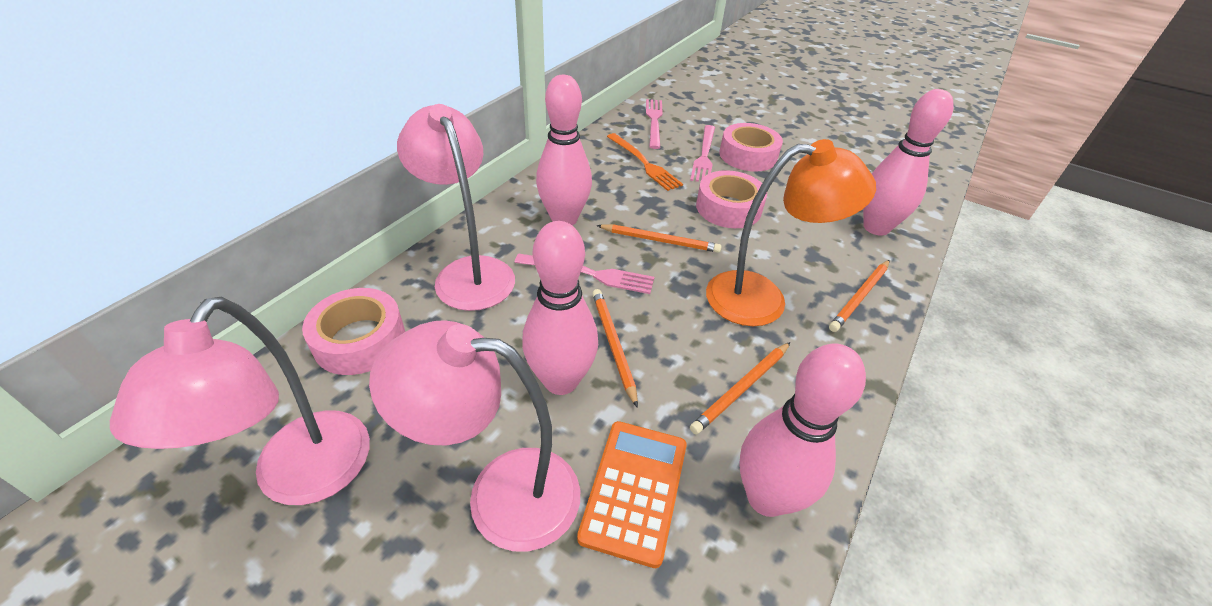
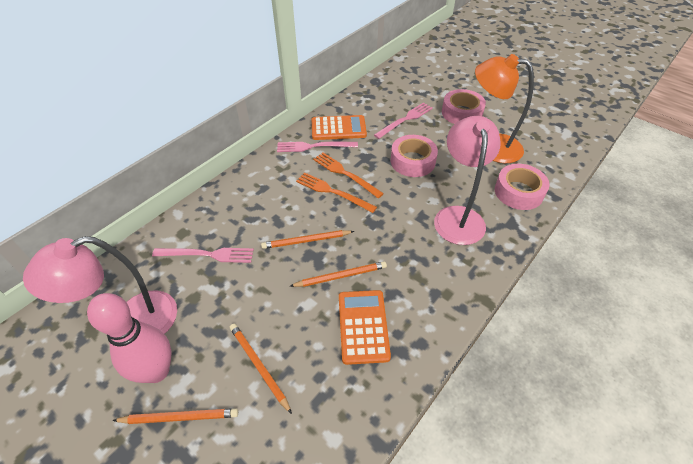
orange calculator: 1 -> 2
orange fork: 1 -> 2
pink bowling pin: 4 -> 1
pink lamp: 3 -> 2

